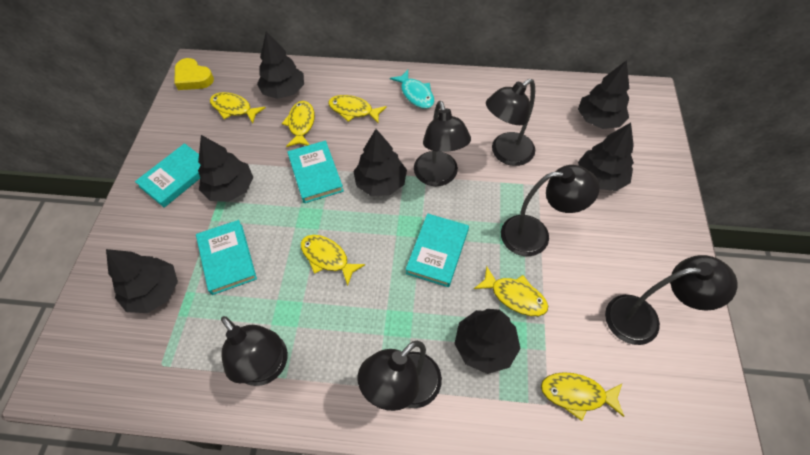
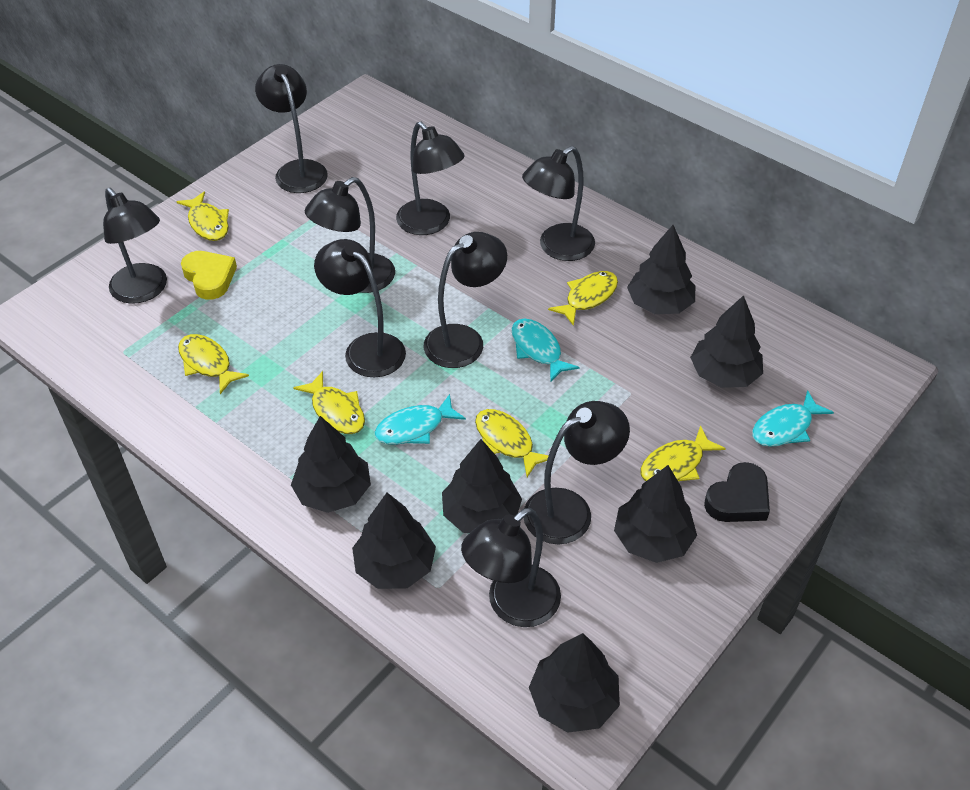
black heart: 0 -> 1
black lamp: 6 -> 9
turquoise book: 4 -> 0
turquoise fish: 1 -> 3

